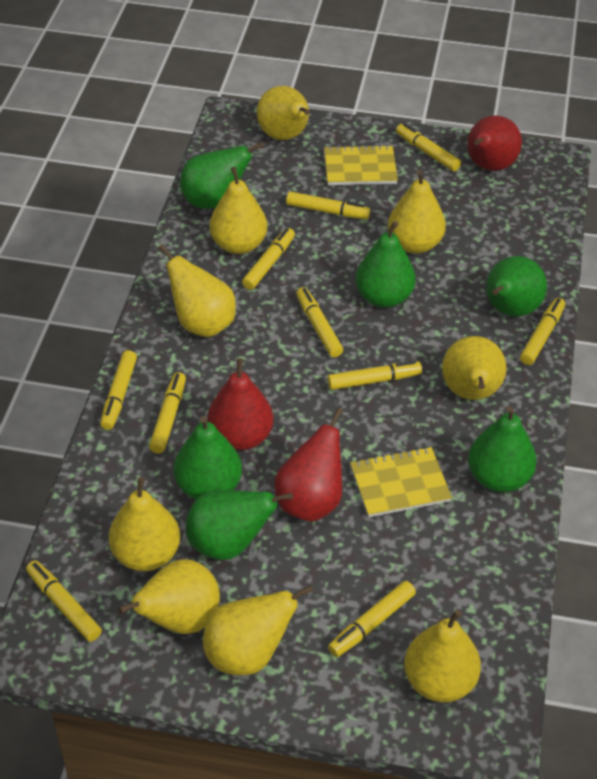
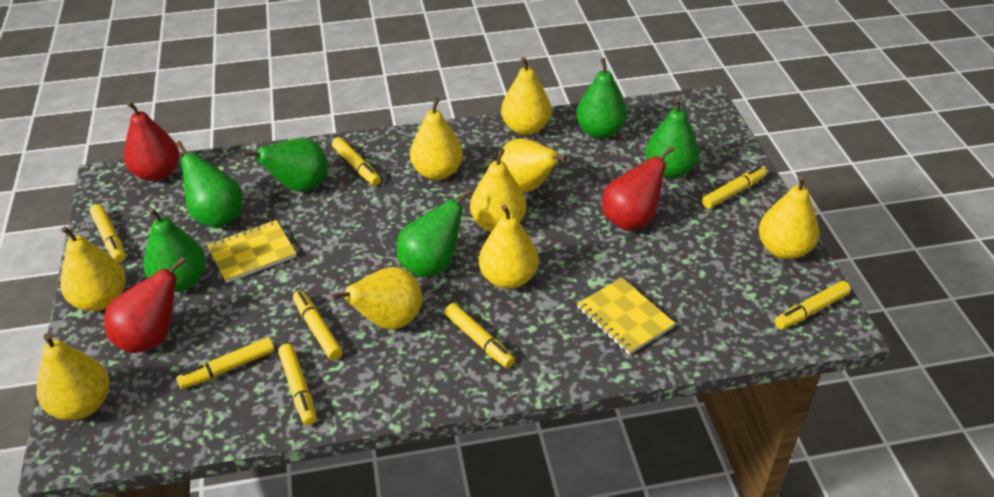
yellow marker: 10 -> 8

